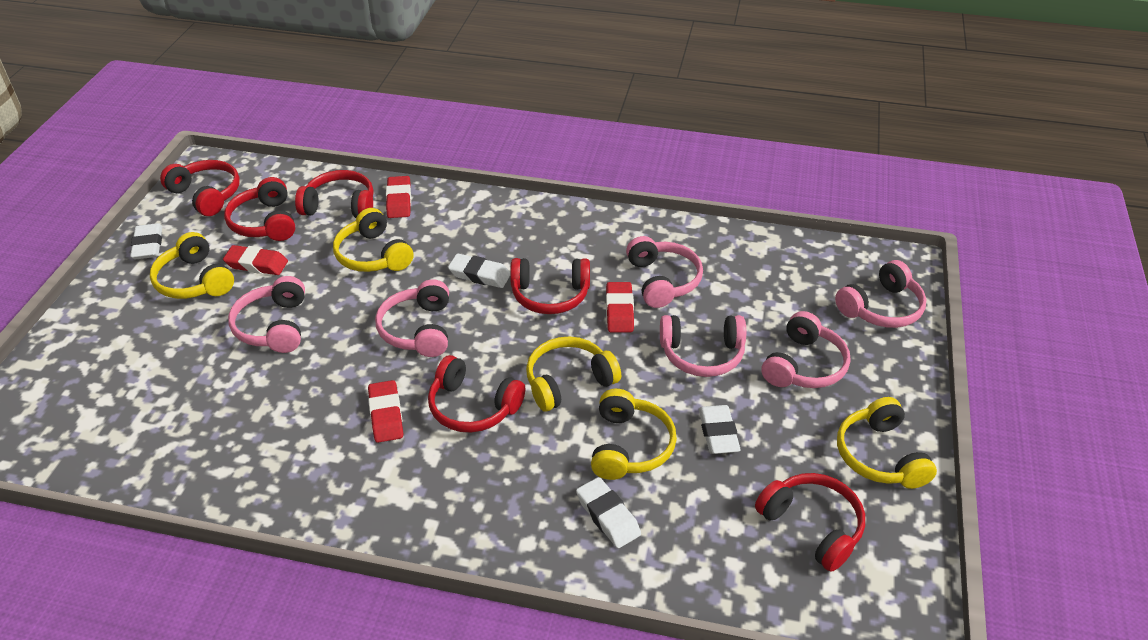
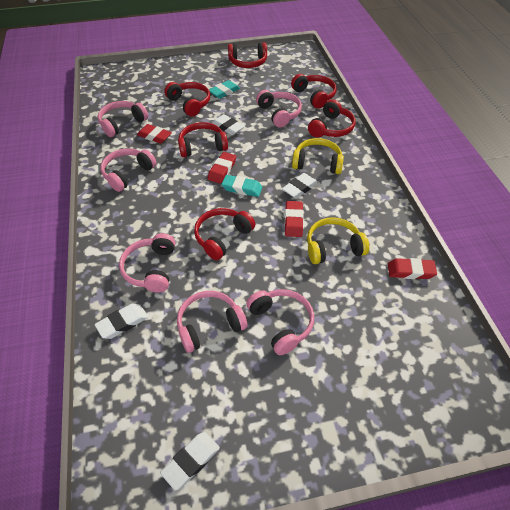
turquoise eraser: 0 -> 2
yellow headphones: 5 -> 2

